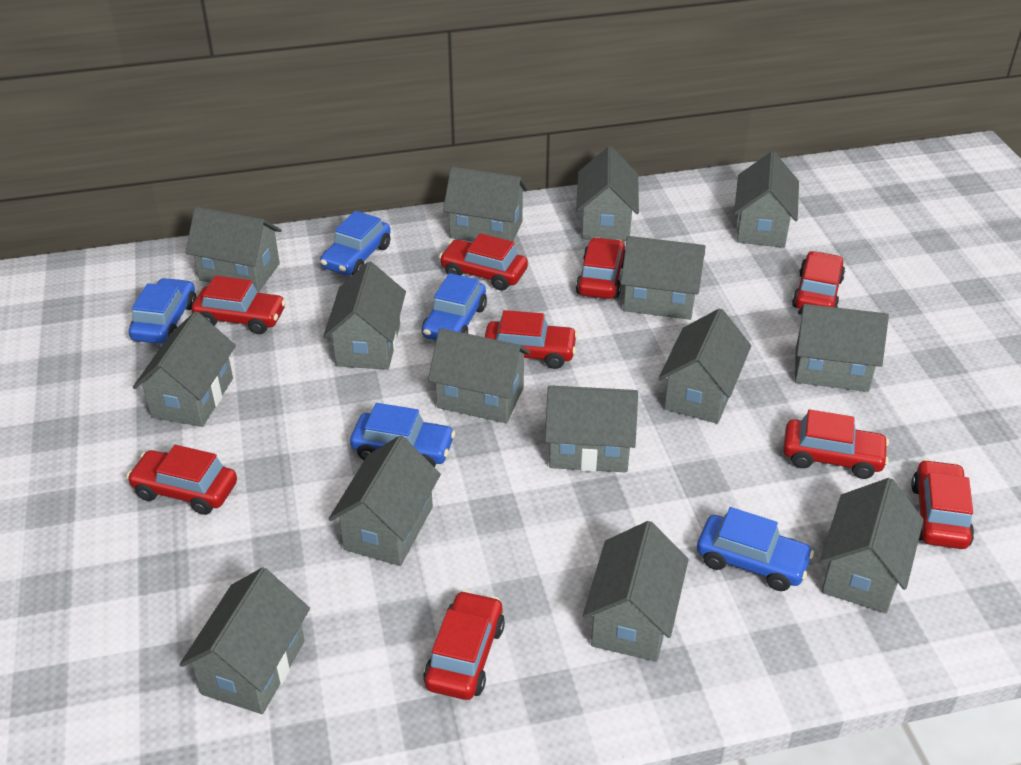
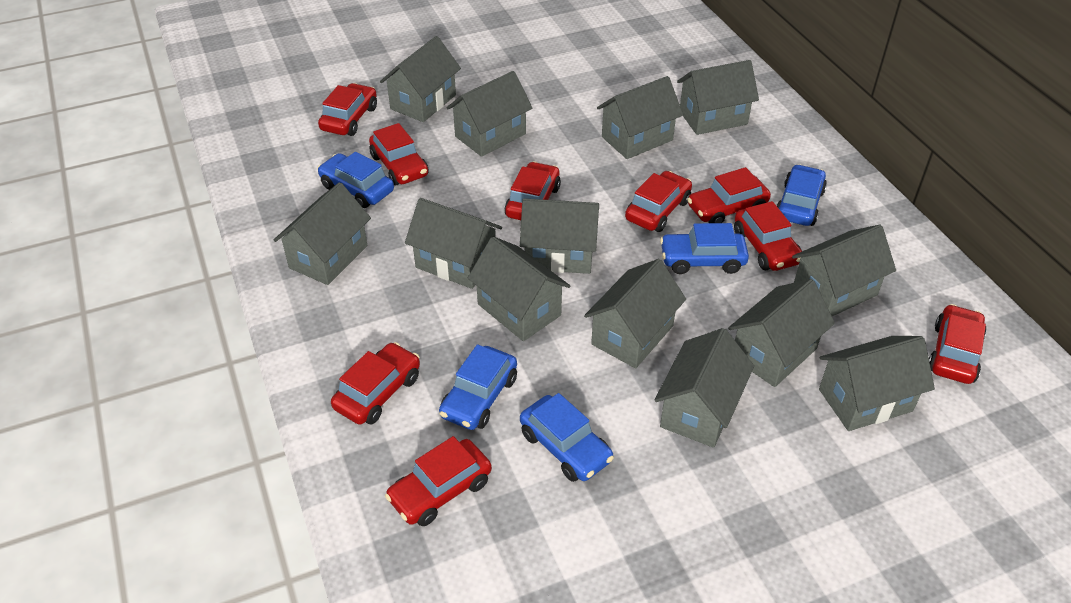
grey house: 15 -> 13

